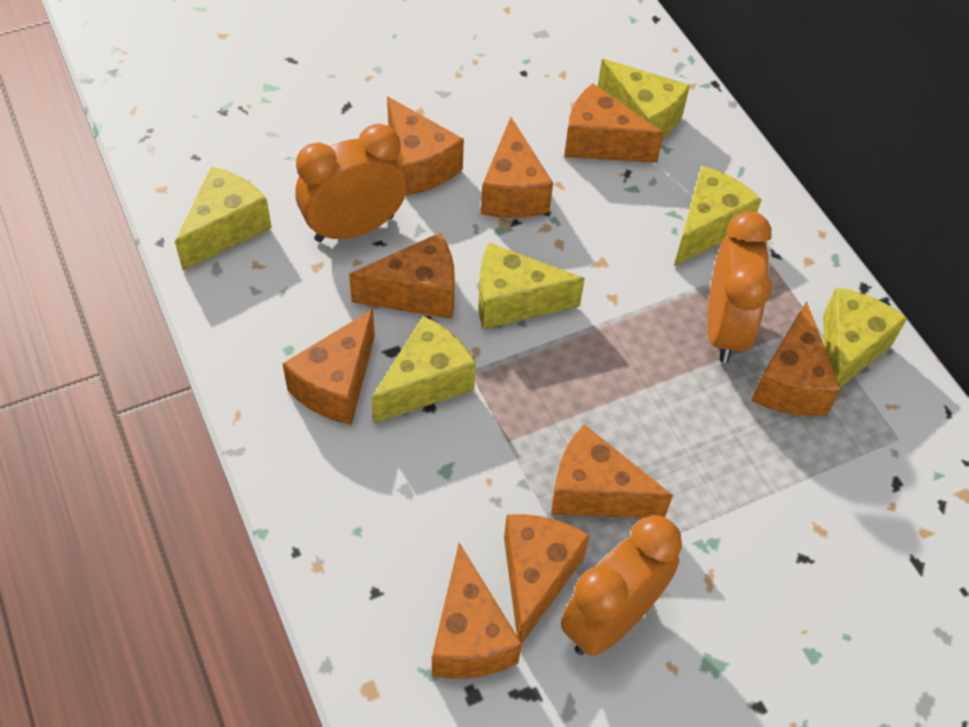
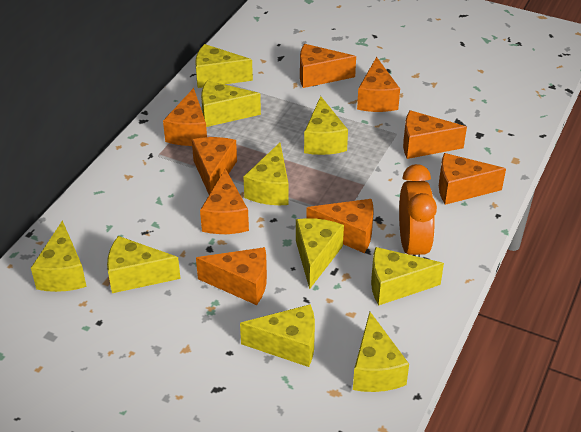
orange clock: 3 -> 1
yellow cheese: 6 -> 10

